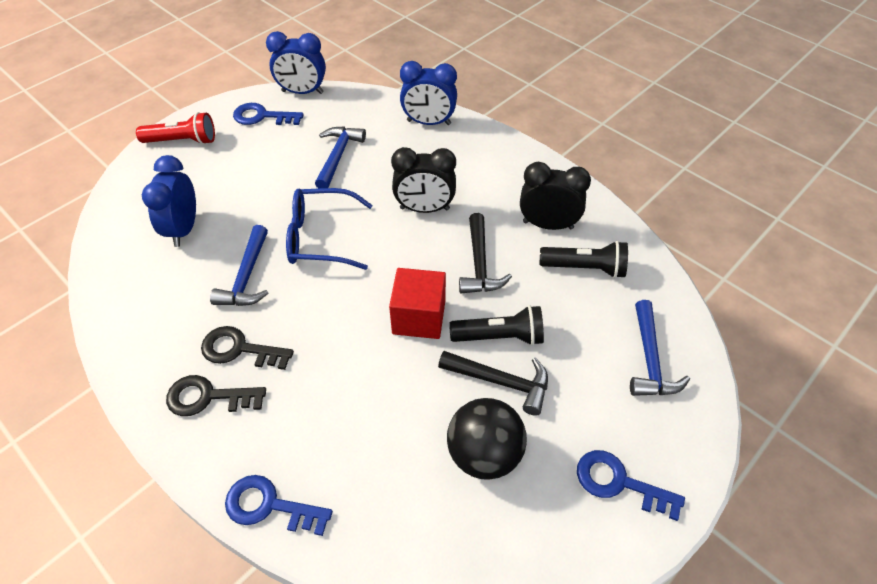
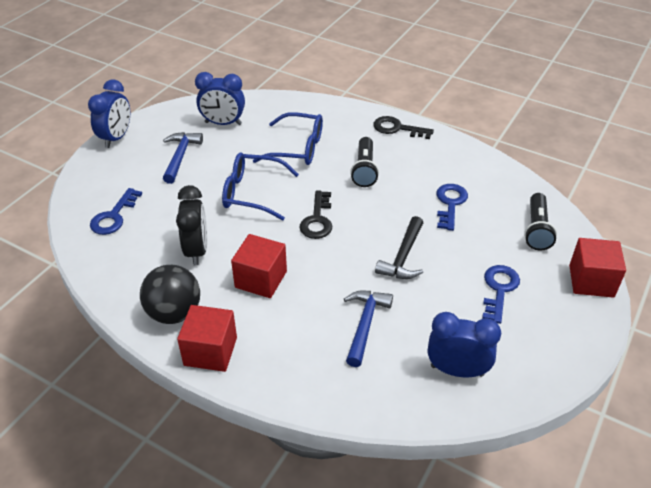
black clock: 2 -> 1
black hammer: 2 -> 1
blue glasses: 1 -> 2
blue hammer: 3 -> 2
red cube: 1 -> 3
red flashlight: 1 -> 0

